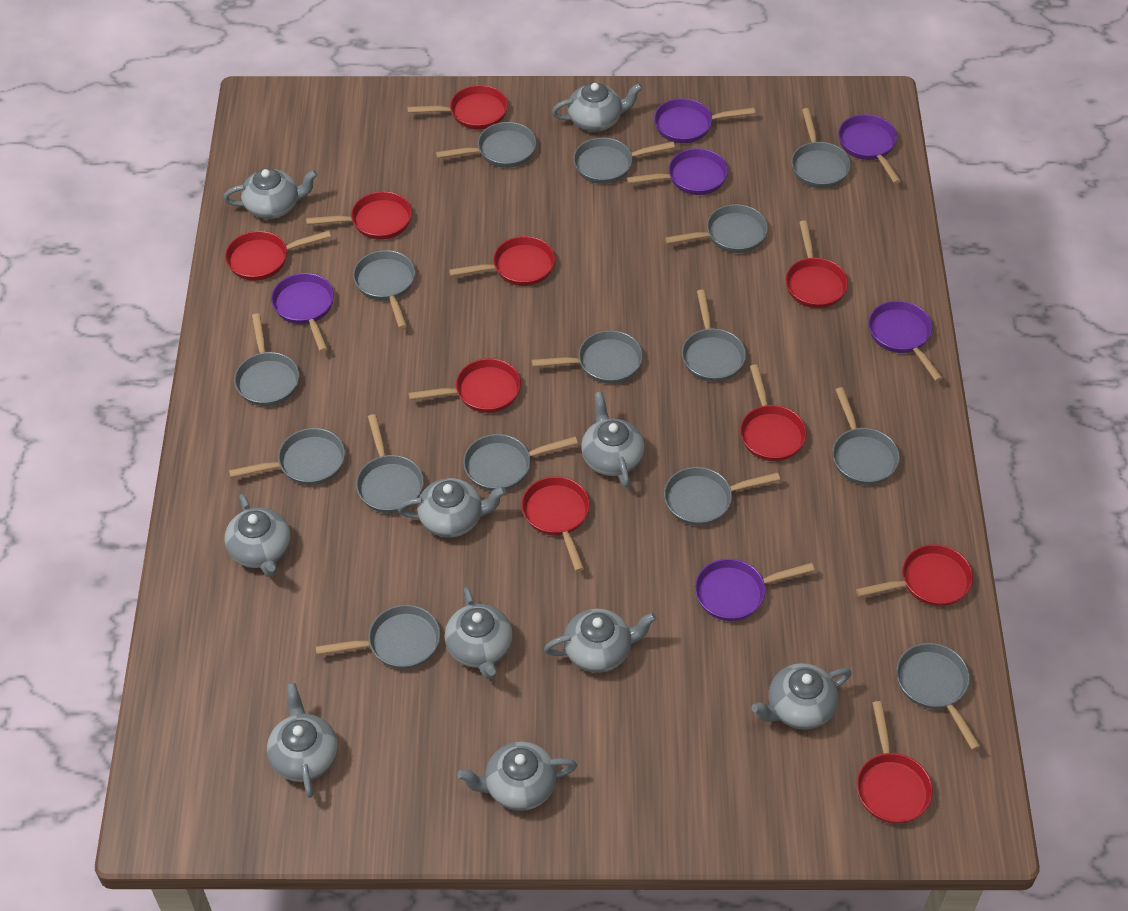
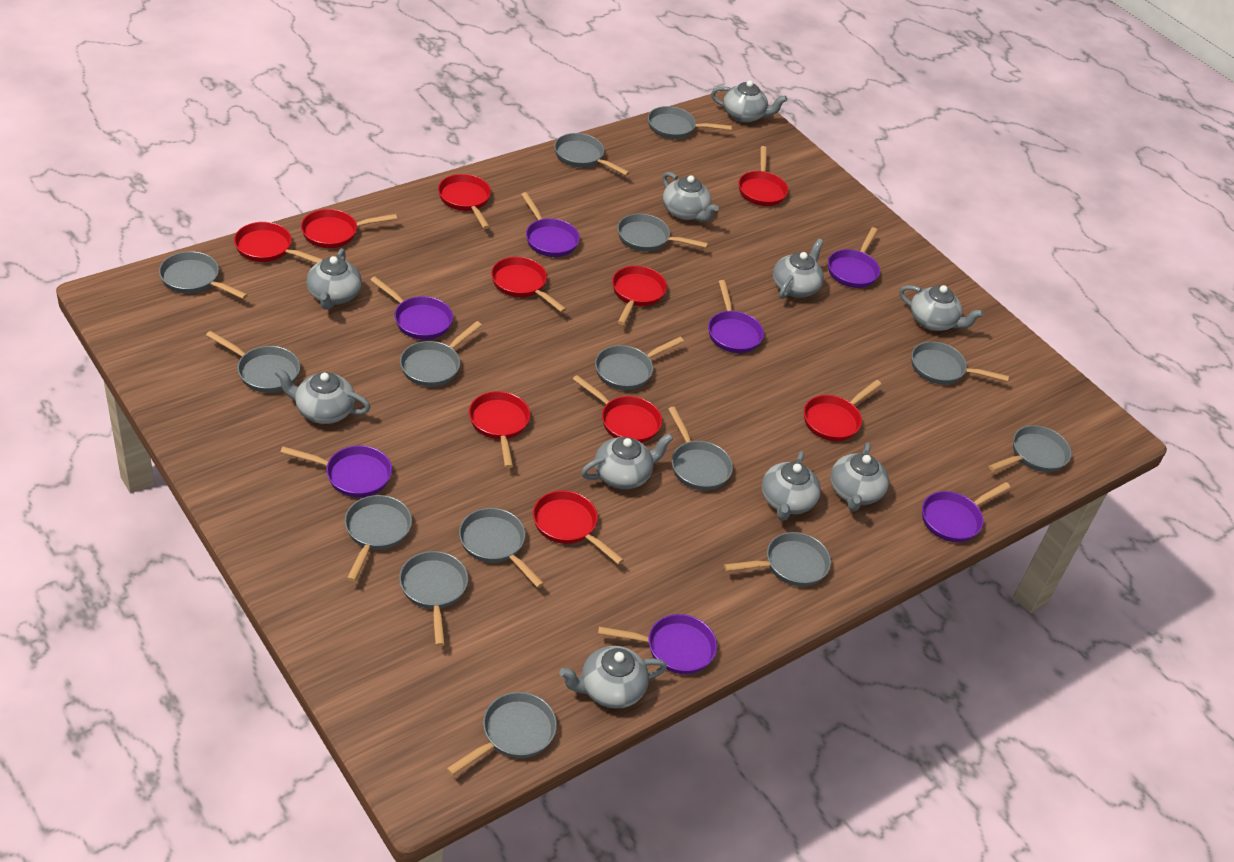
purple pan: 6 -> 7

